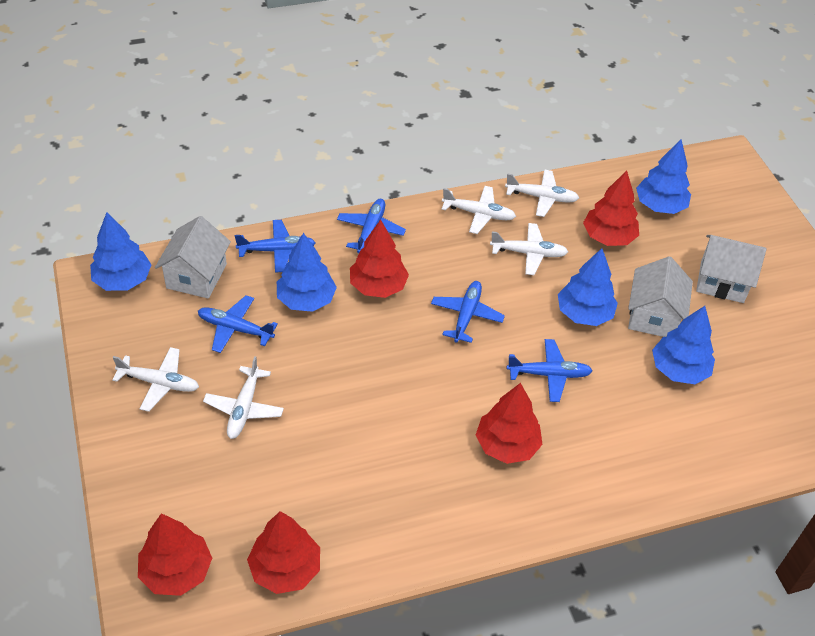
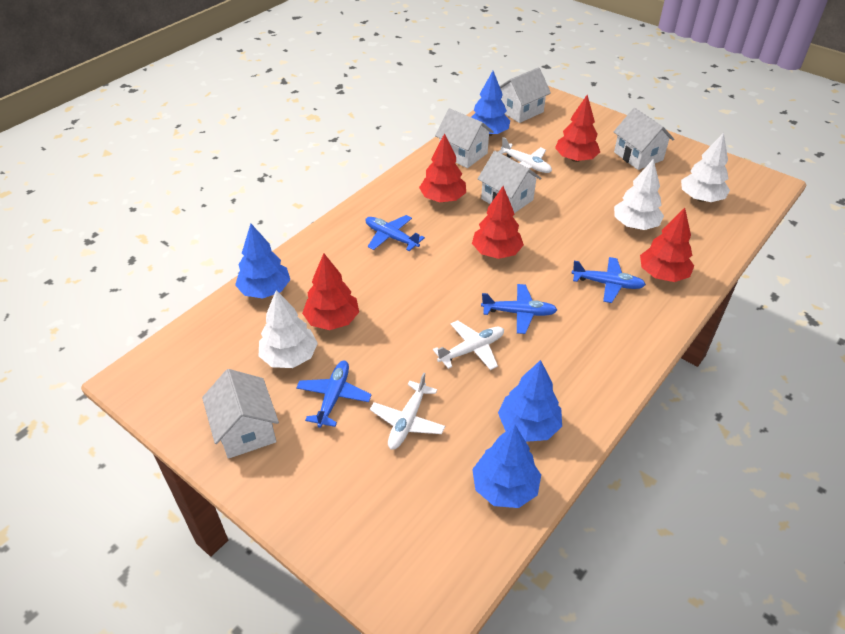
blue plane: 5 -> 4
blue tree: 5 -> 4
white house: 3 -> 5
white plane: 5 -> 3
white tree: 0 -> 3

